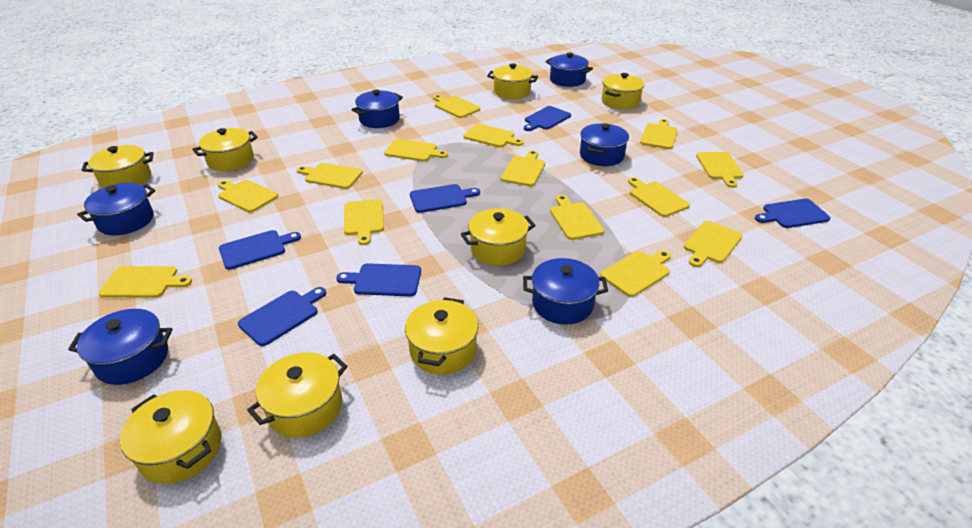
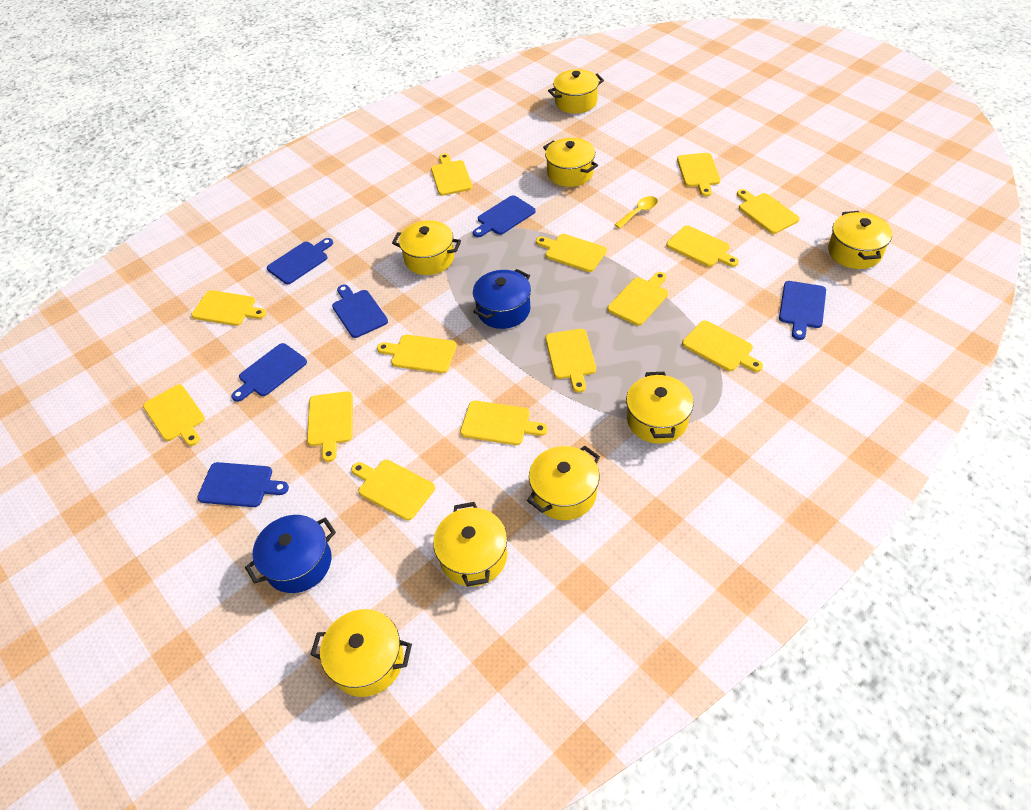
blue pot: 6 -> 2
yellow spoon: 0 -> 1

